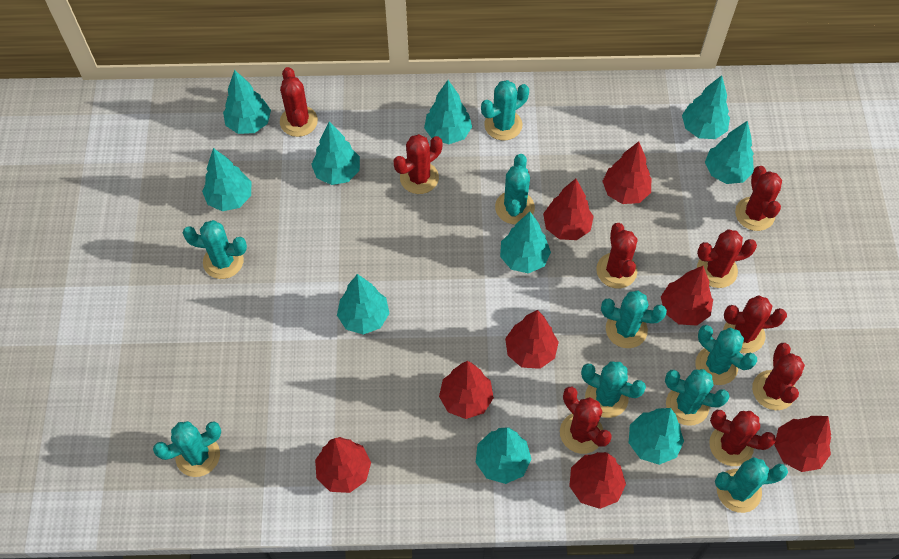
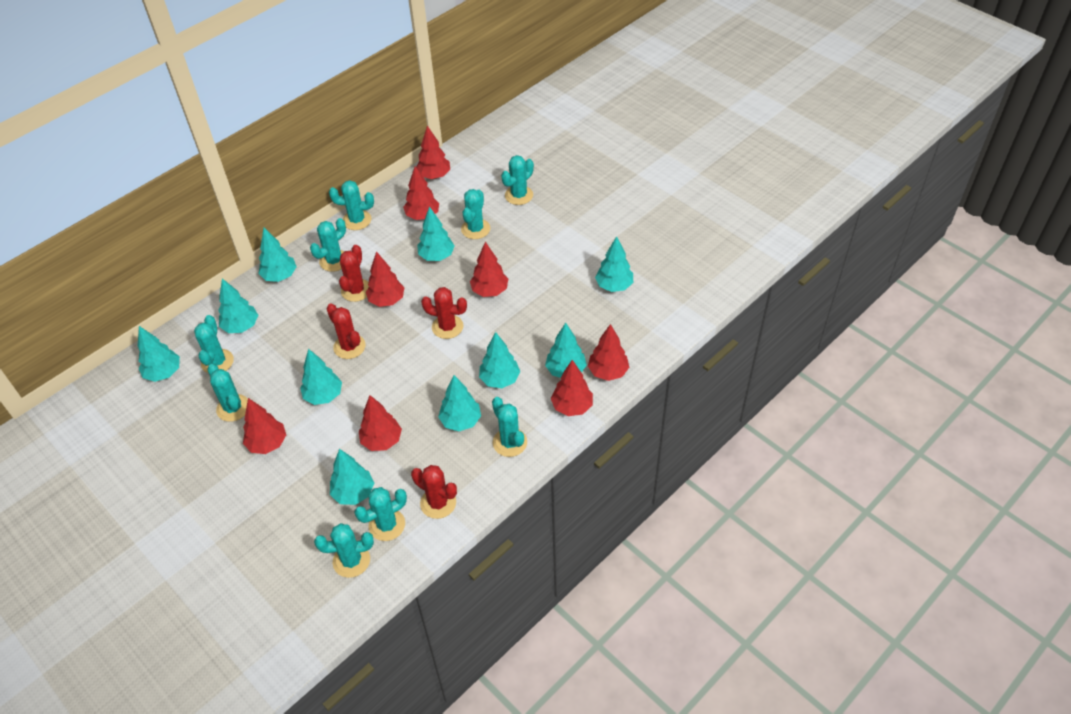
red cactus: 9 -> 4

